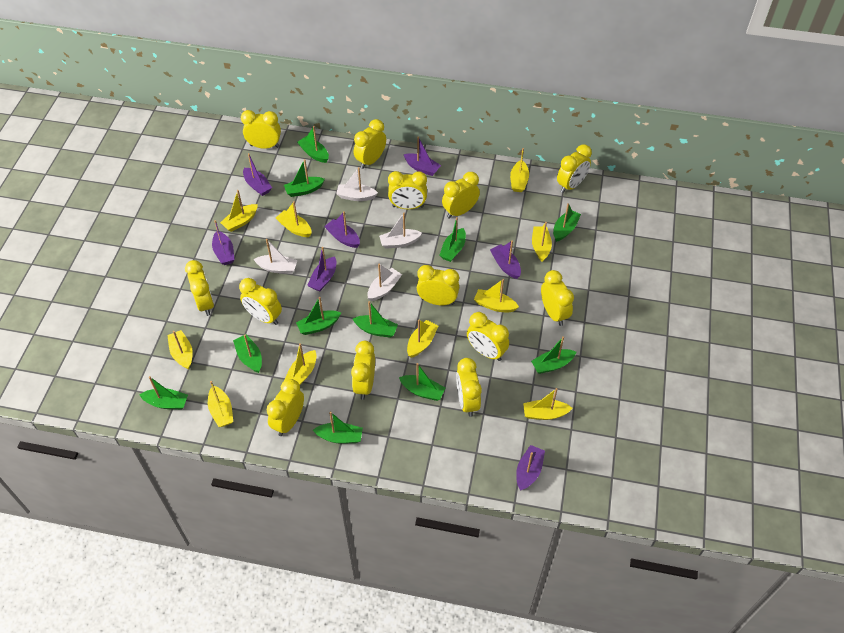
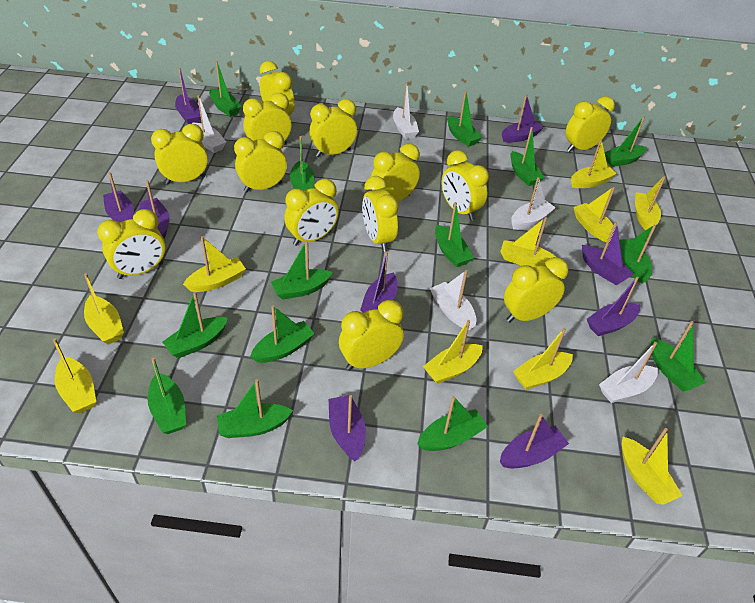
green boat: 11 -> 14
purple boat: 7 -> 9
white boat: 4 -> 5

